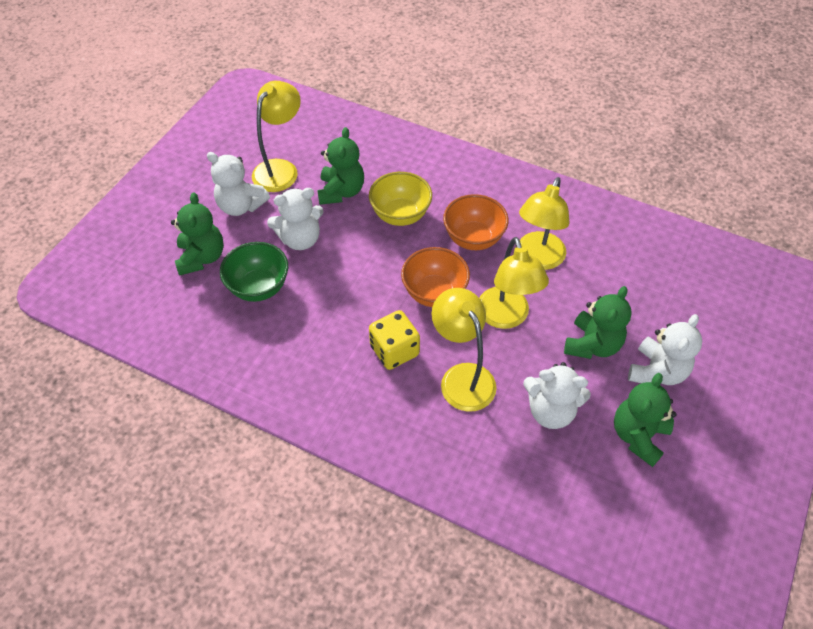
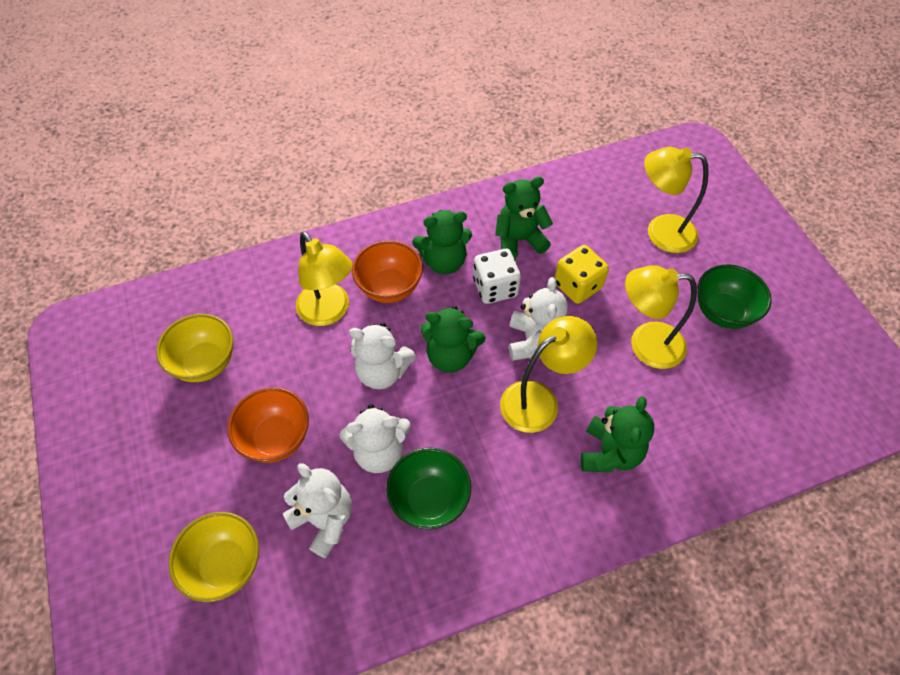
green bowl: 1 -> 2
white dice: 0 -> 1
yellow bowl: 1 -> 2

